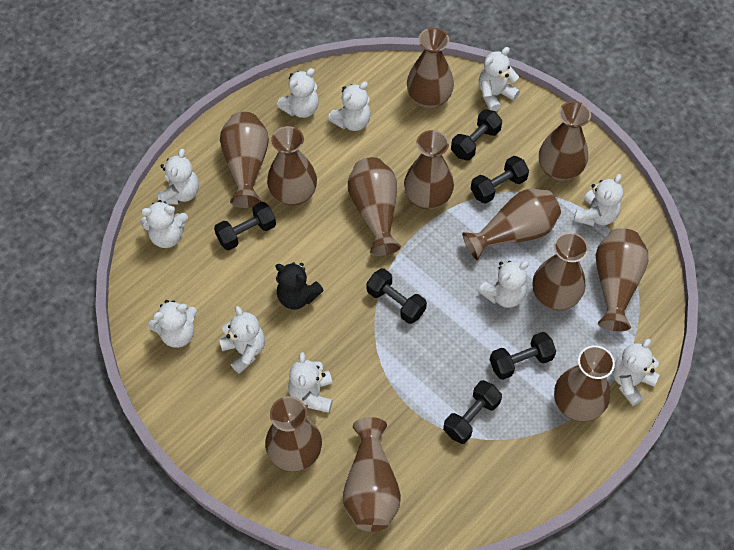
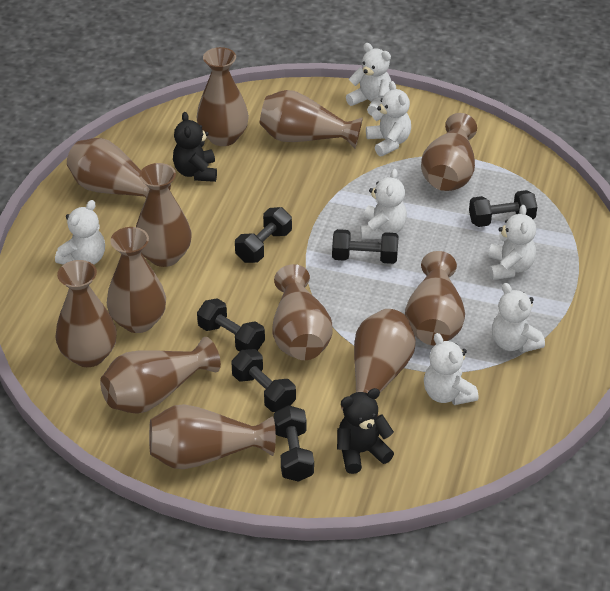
black teddy bear: 1 -> 2
white teddy bear: 11 -> 7

